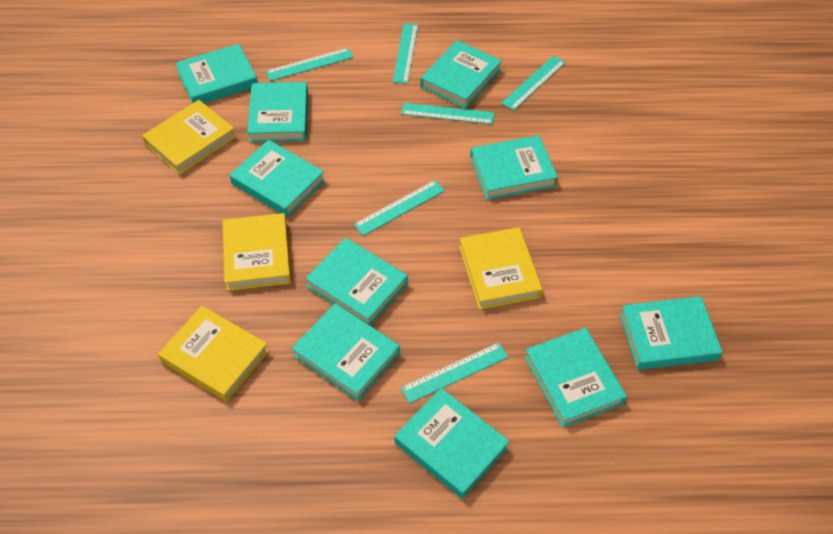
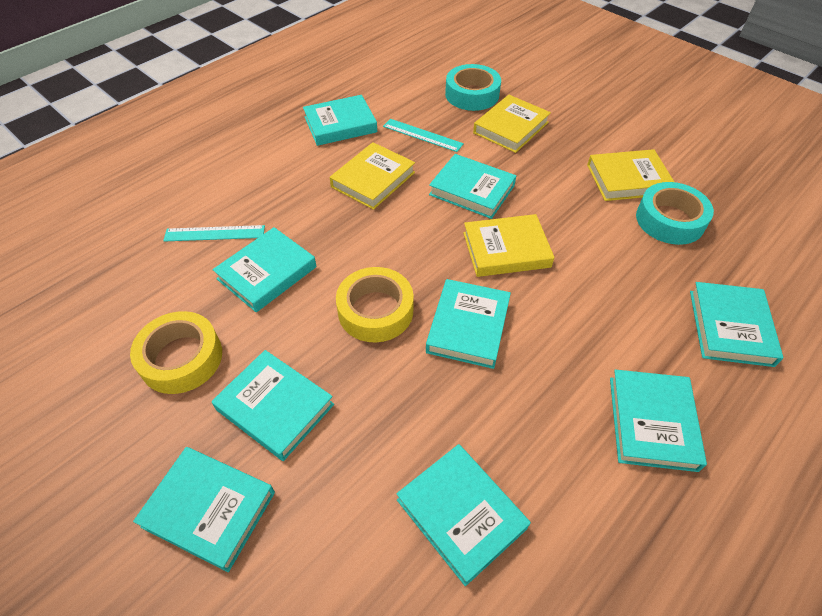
turquoise book: 10 -> 9
turquoise ruler: 6 -> 2
turquoise tape: 0 -> 2
yellow tape: 0 -> 2

